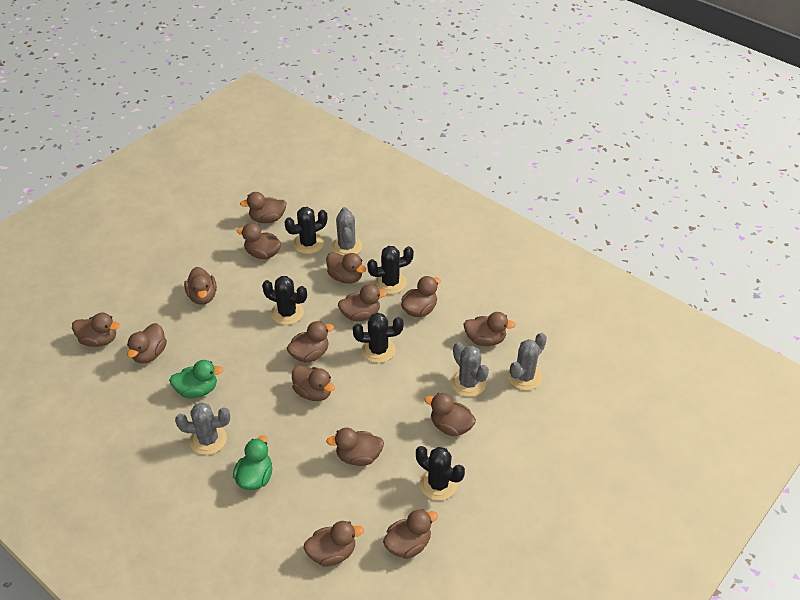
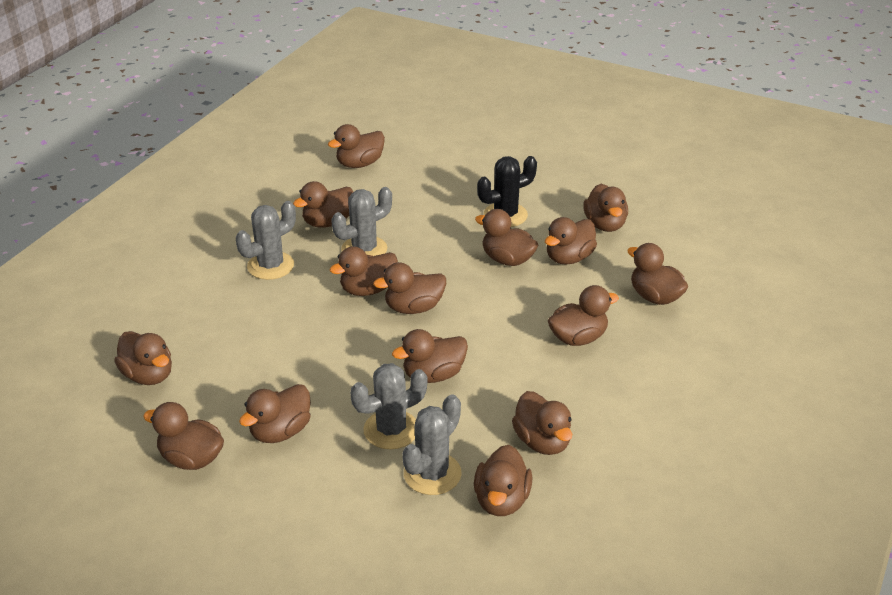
black cactus: 5 -> 1
green duck: 2 -> 0

